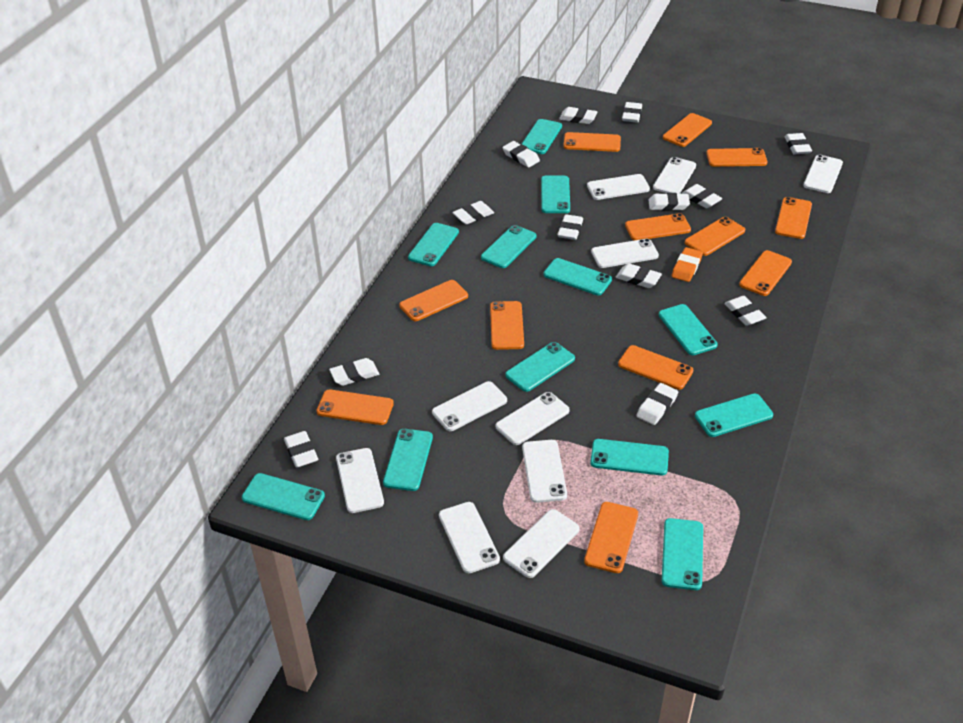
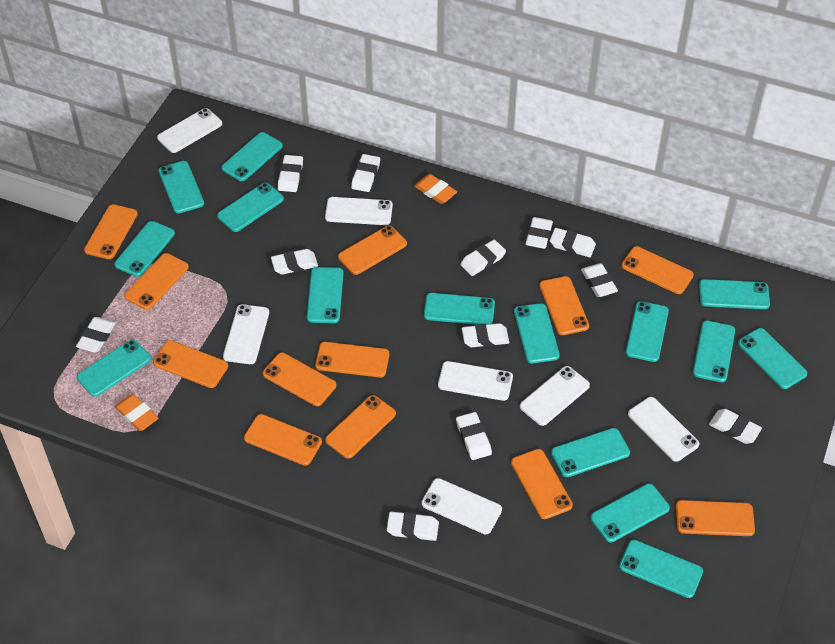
orange eraser: 1 -> 2
turquoise phone: 12 -> 15
white eraser: 13 -> 12
white phone: 10 -> 7

